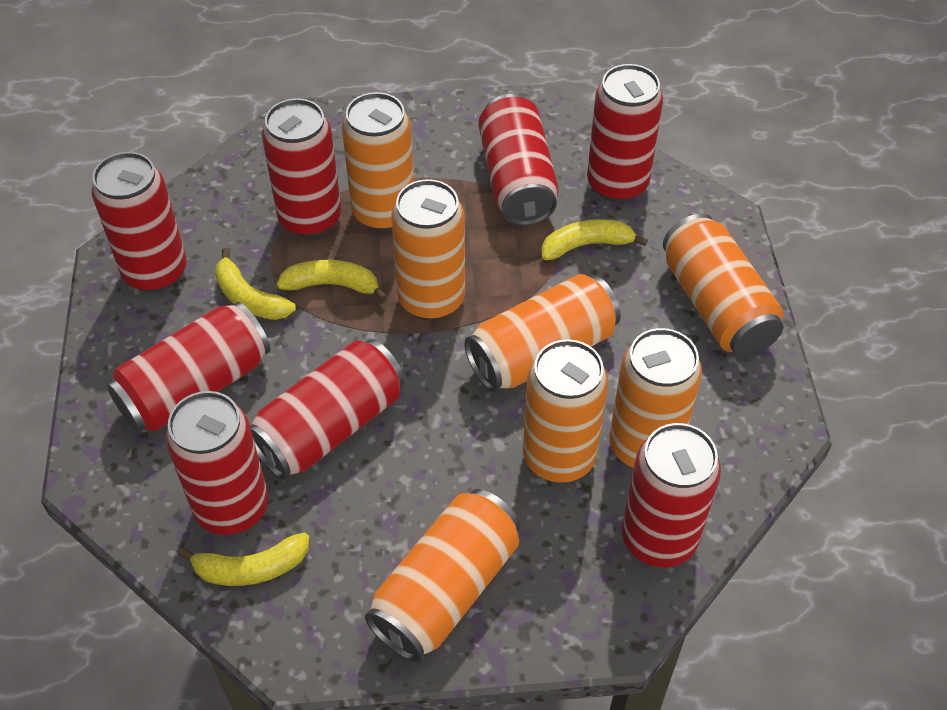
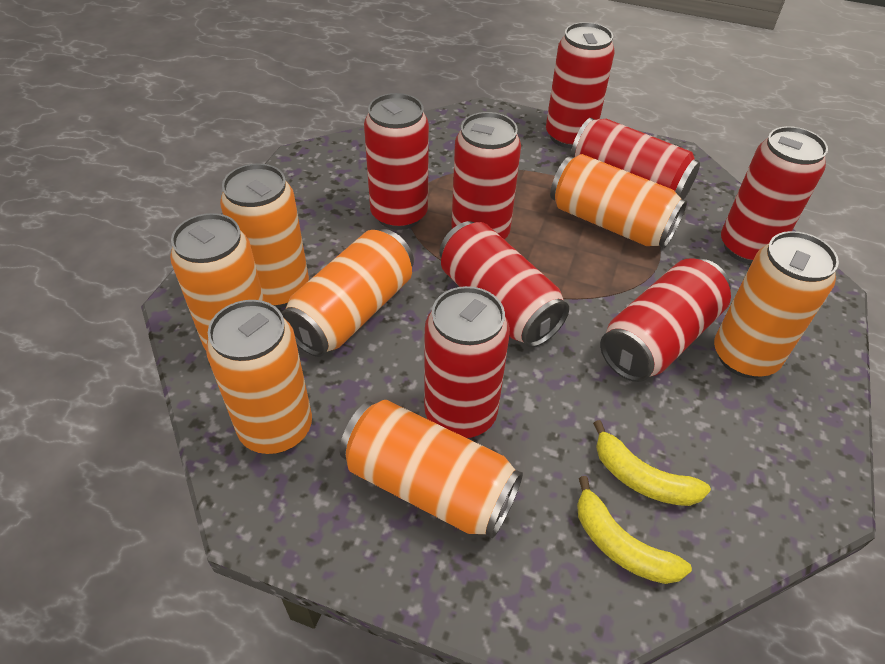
yellow banana: 4 -> 2

